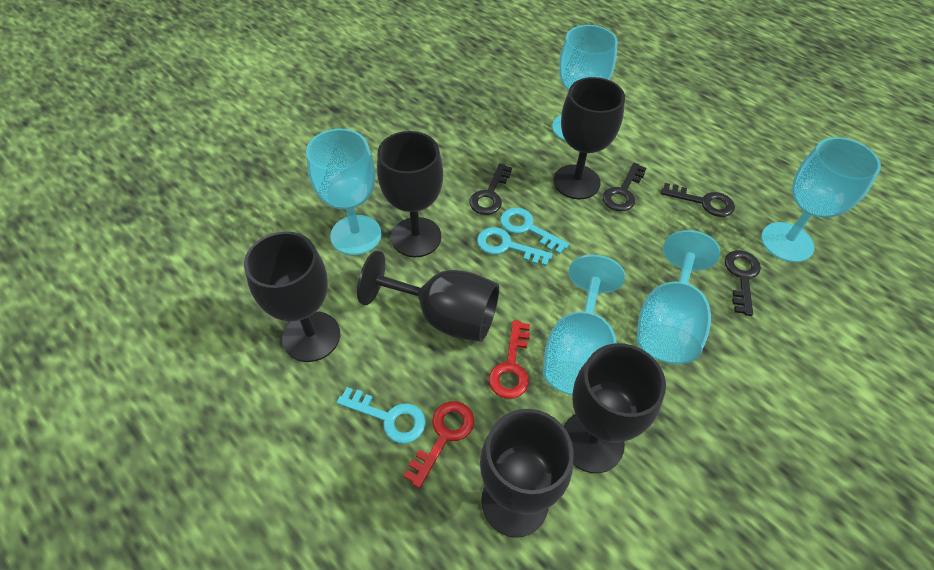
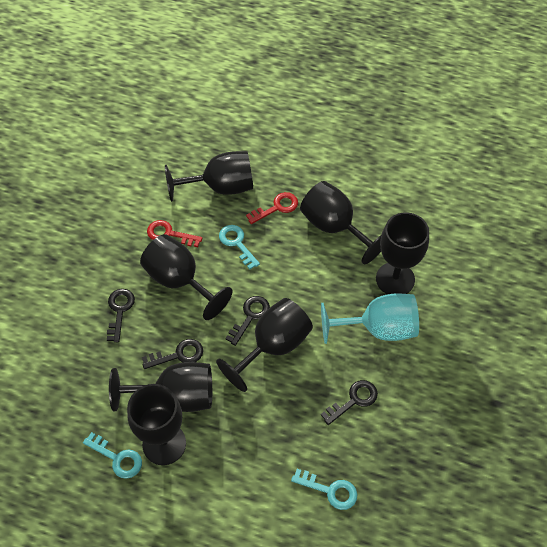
black goblet: 6 -> 7
turquoise goblet: 5 -> 1

